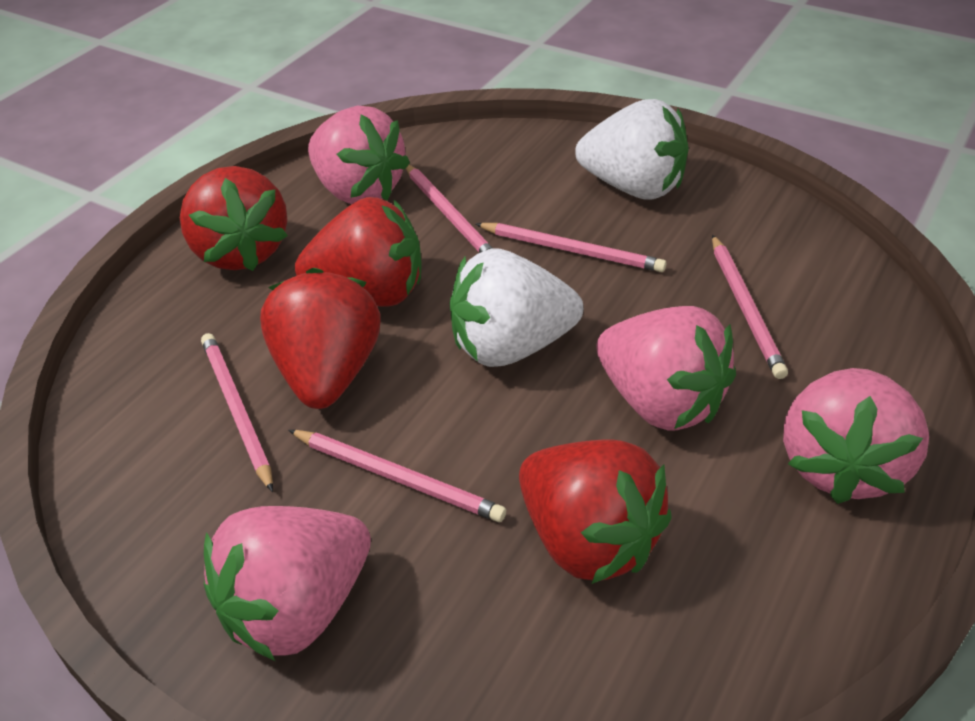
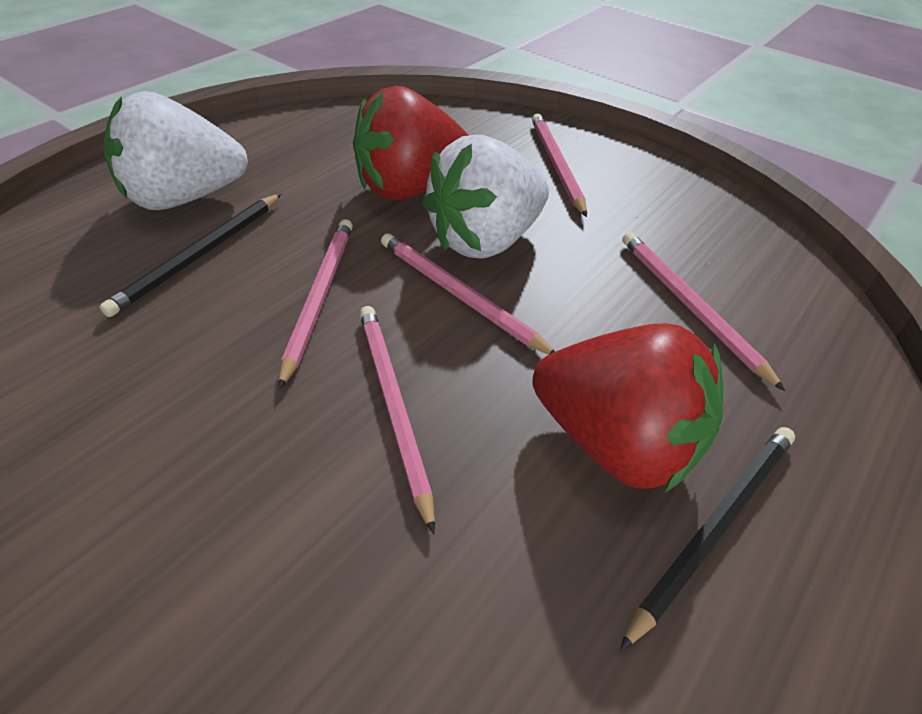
black pencil: 0 -> 2
pink strawberry: 4 -> 0
red strawberry: 4 -> 2

